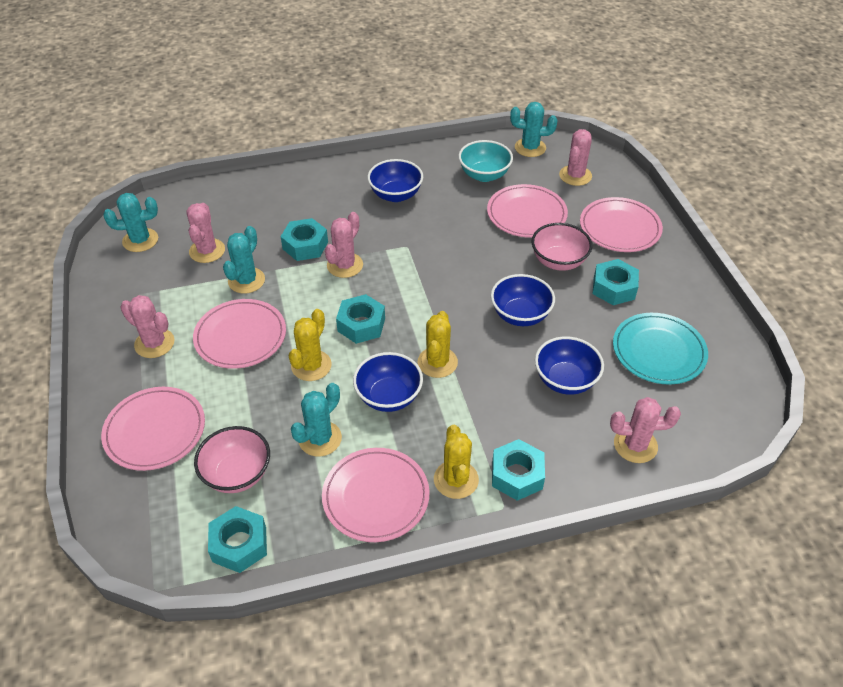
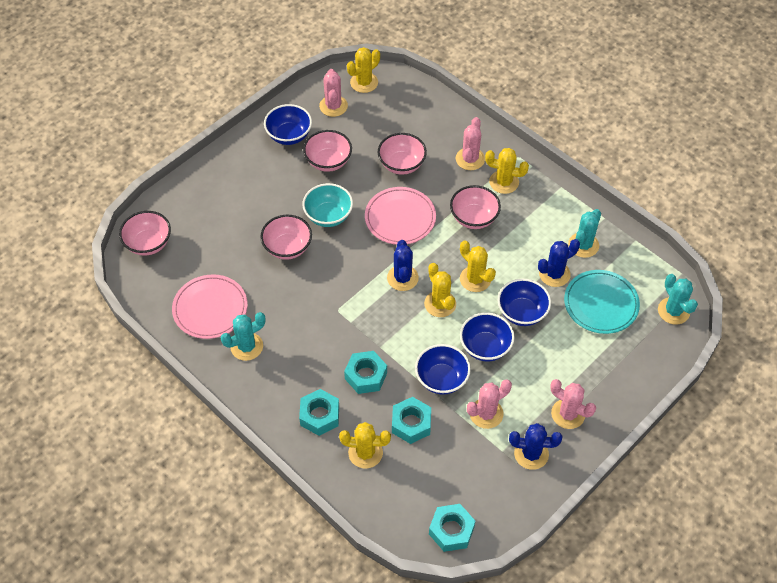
blue cactus: 0 -> 3
pink bowl: 2 -> 5
pink cactus: 5 -> 4
pink plate: 5 -> 2
turquoise cactus: 4 -> 3
turquoise nut: 5 -> 4
yellow cactus: 3 -> 5

